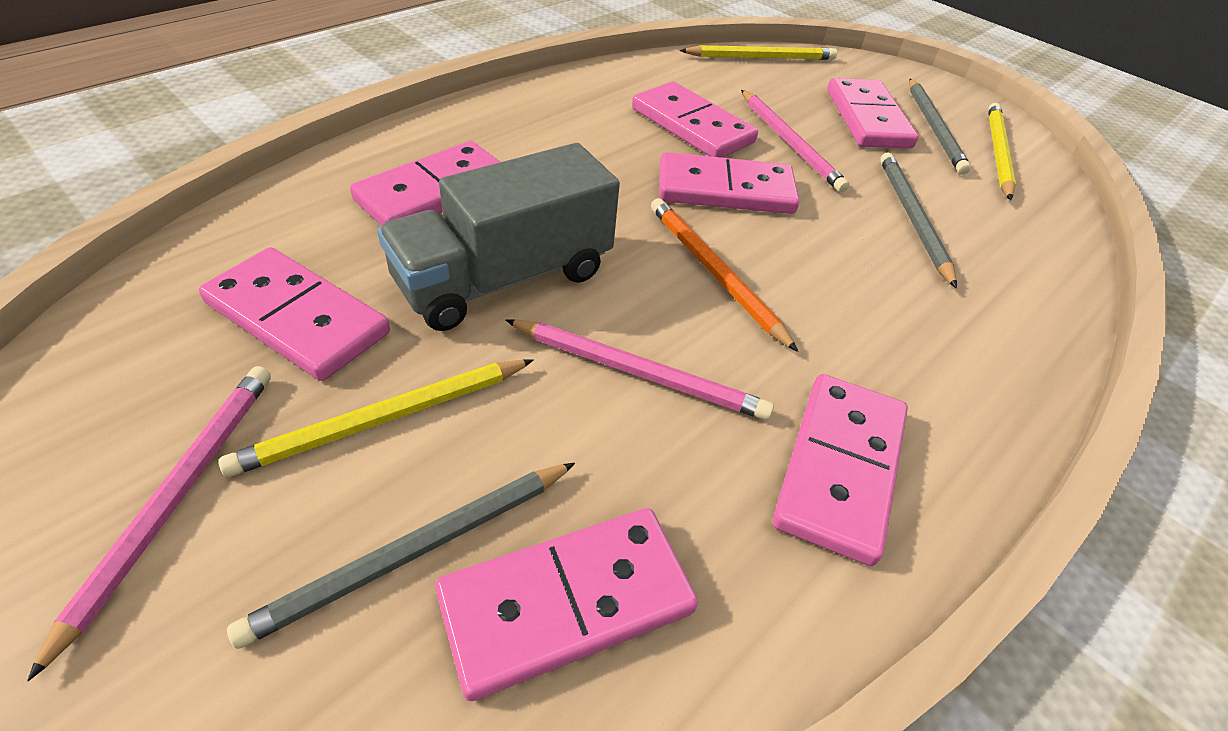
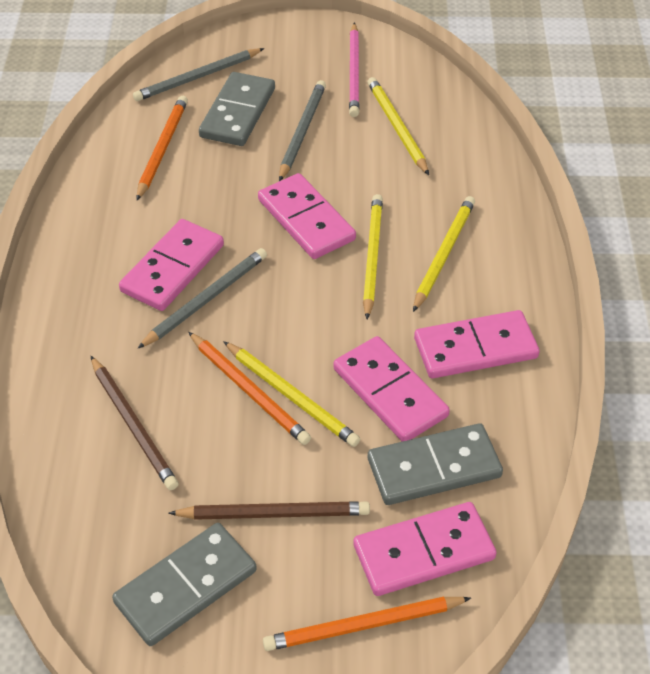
brown pencil: 0 -> 2
grey domino: 0 -> 3
grey truck: 1 -> 0
orange pencil: 1 -> 3
pink domino: 7 -> 5
pink pencil: 3 -> 1
yellow pencil: 3 -> 4

